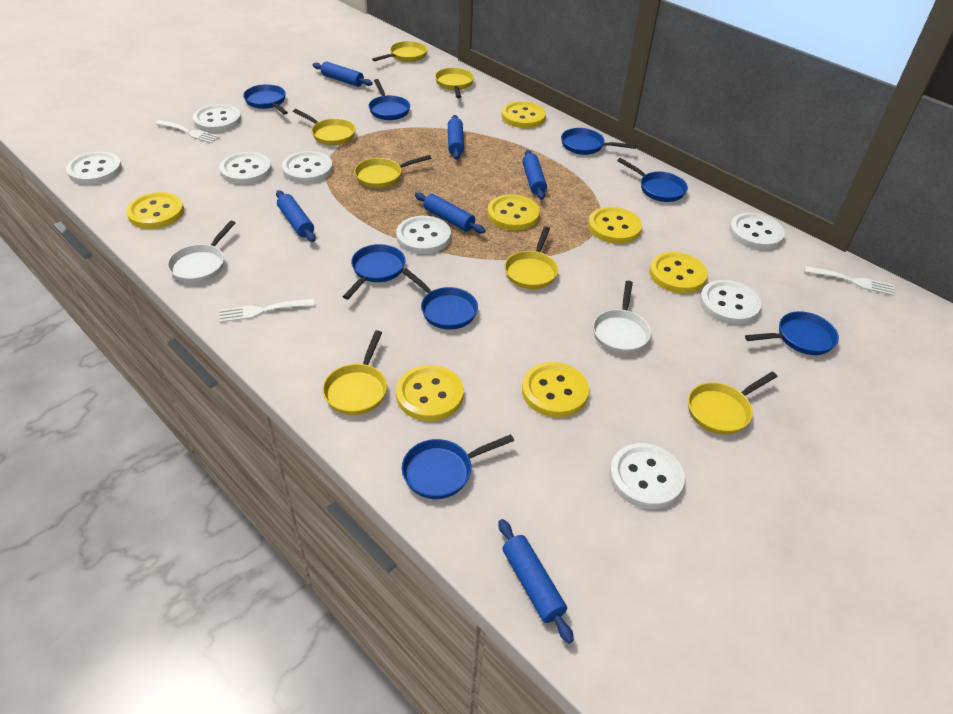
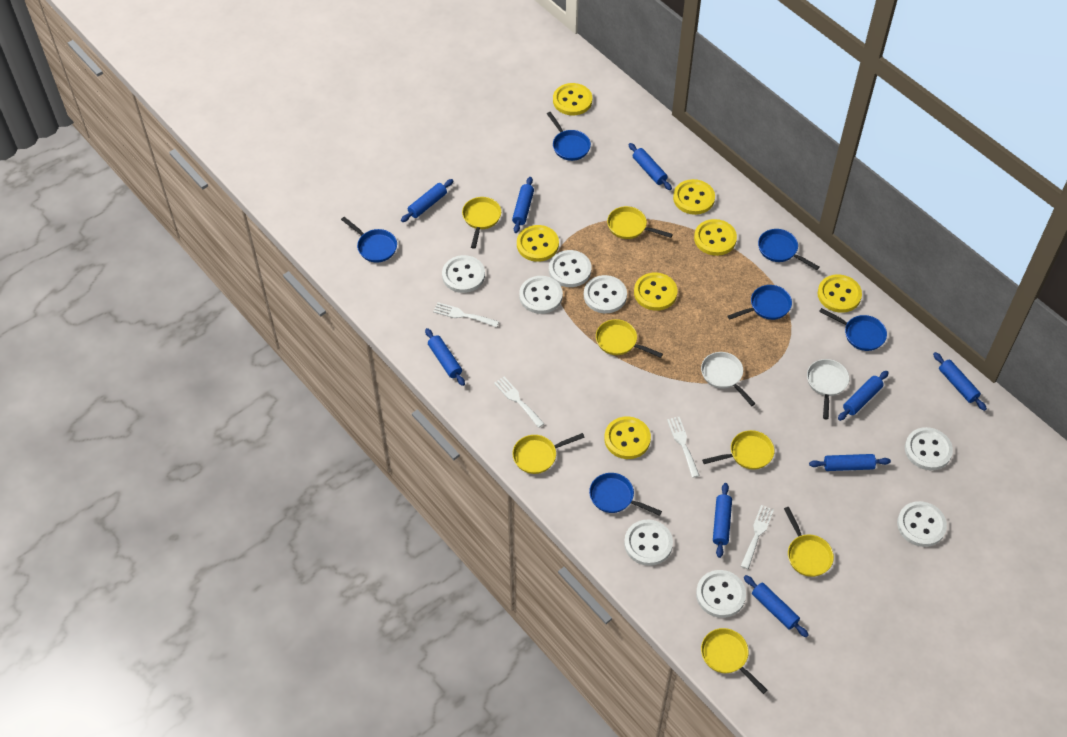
blue pan: 8 -> 6
blue rolling pin: 6 -> 9
white fork: 3 -> 4

